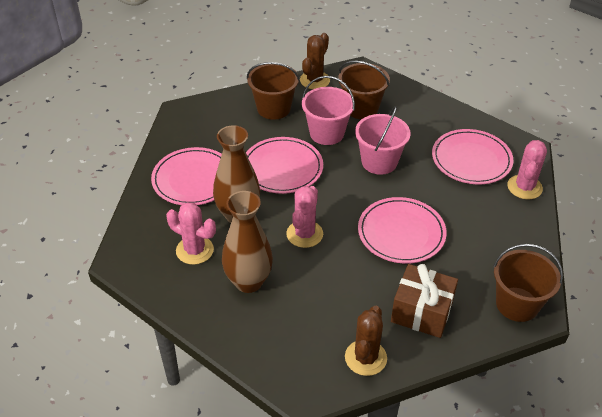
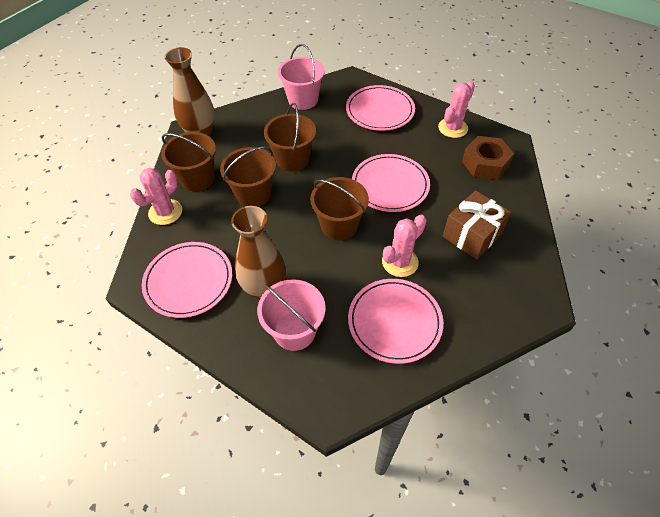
brown bucket: 3 -> 4
brown cactus: 2 -> 0
brown nut: 0 -> 1

